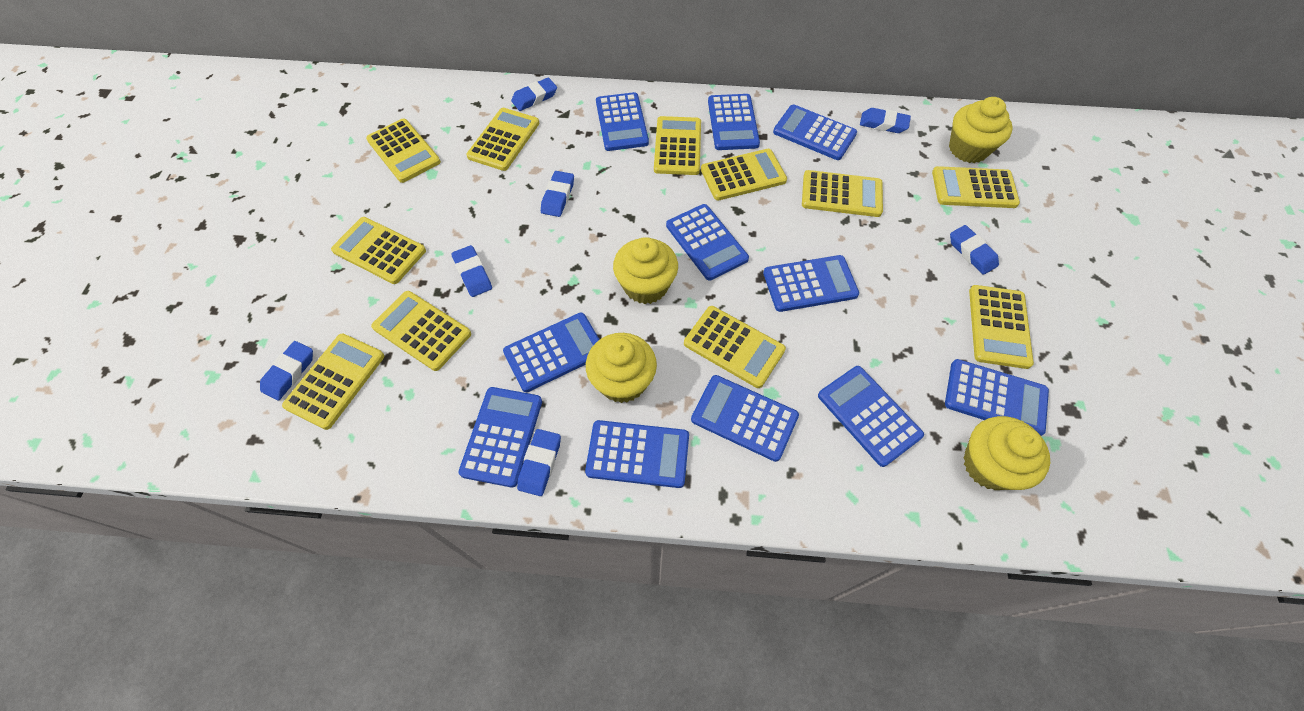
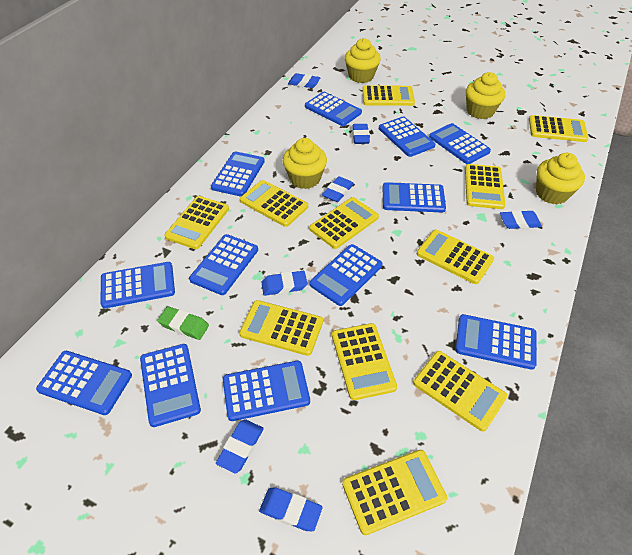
blue calculator: 11 -> 12
green eraser: 0 -> 1

